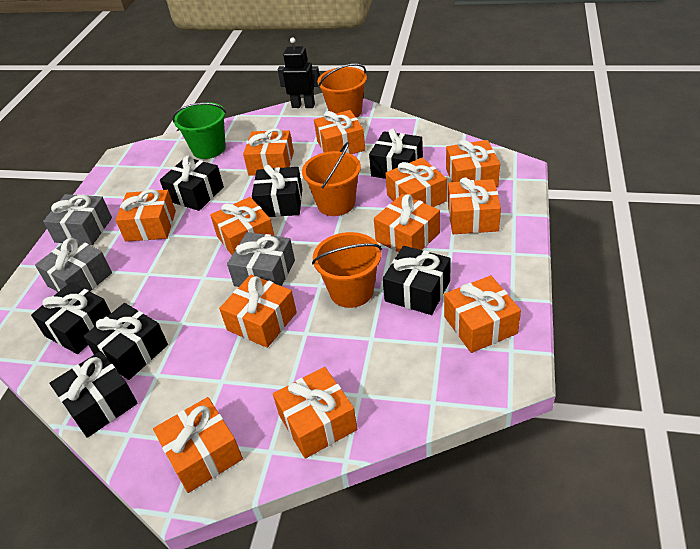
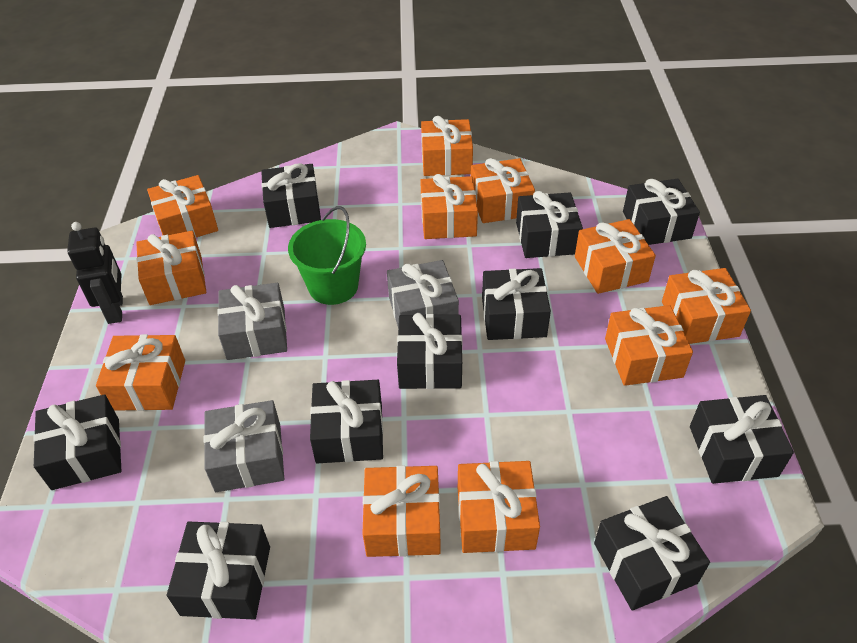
black gift: 7 -> 10
orange bucket: 3 -> 0
orange gift: 12 -> 11

